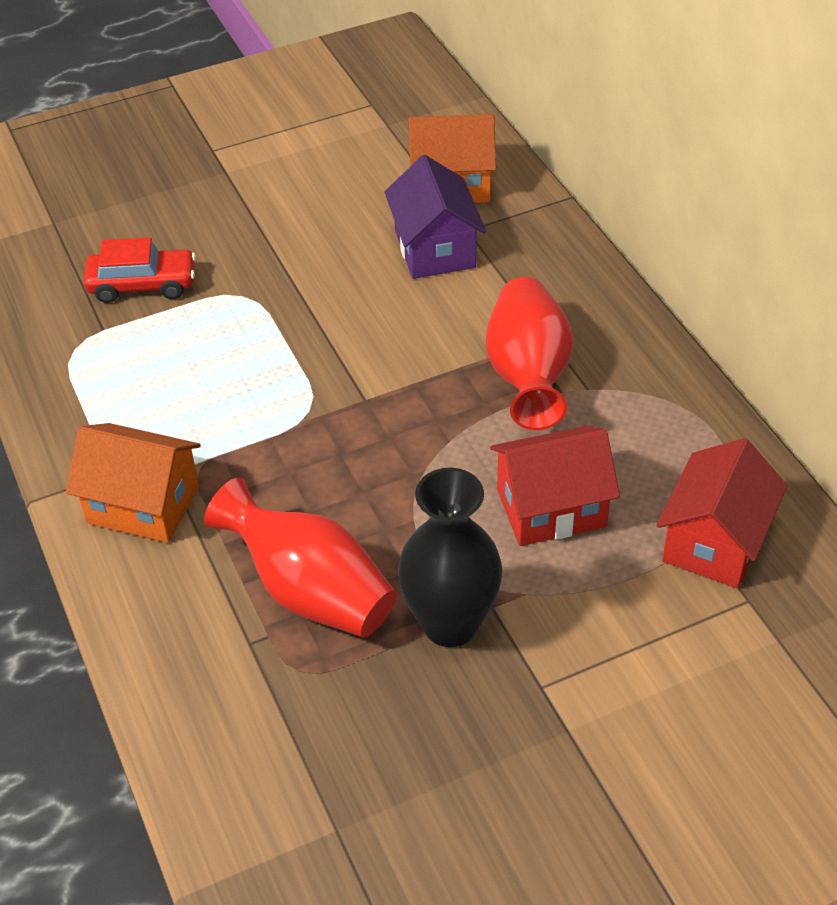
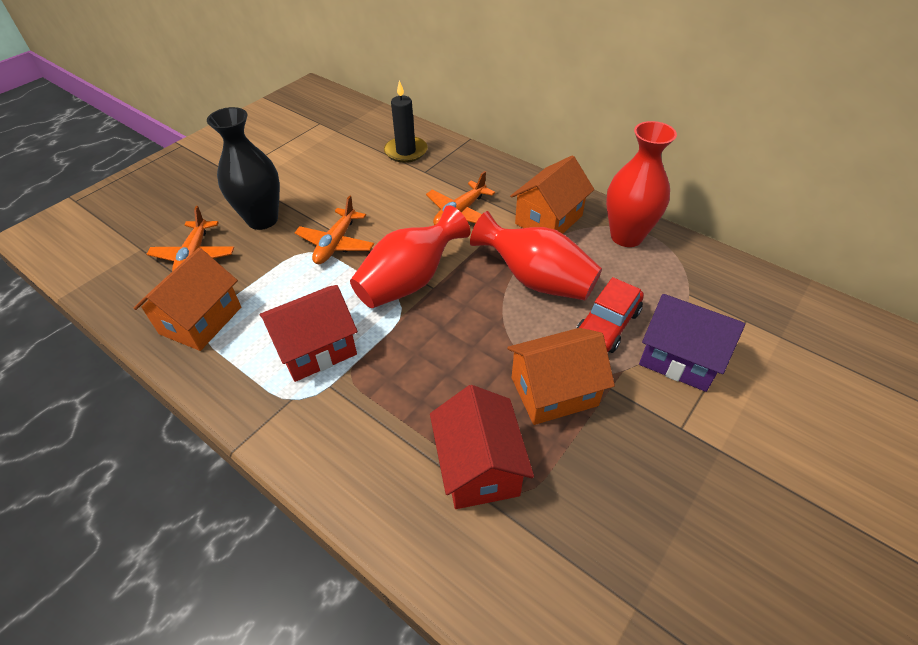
black candle: 0 -> 1
orange house: 2 -> 3
orange plane: 0 -> 3
red vase: 2 -> 3

